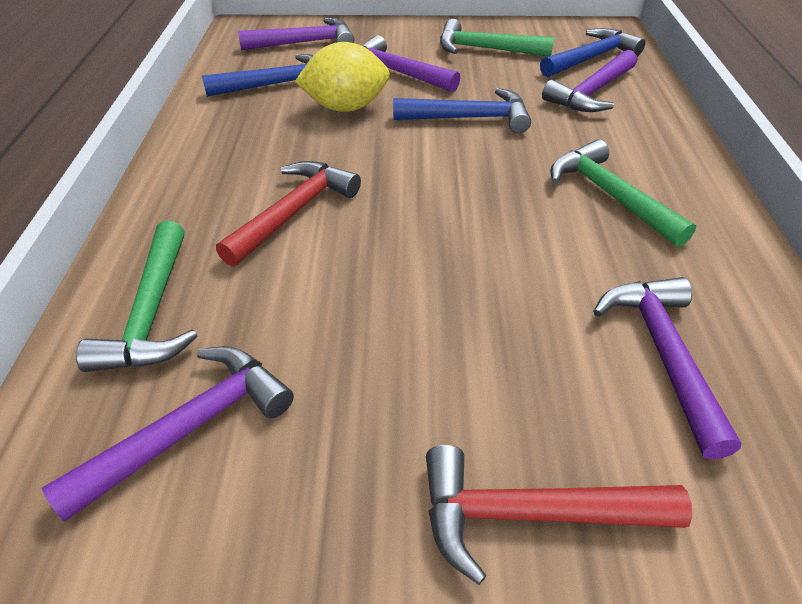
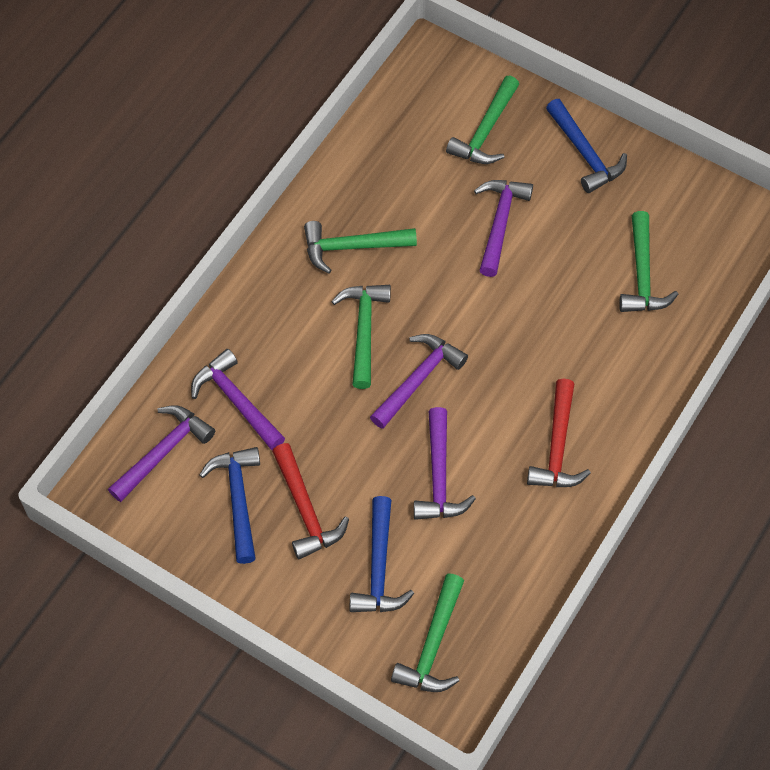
green hammer: 3 -> 5
yellow lemon: 1 -> 0

